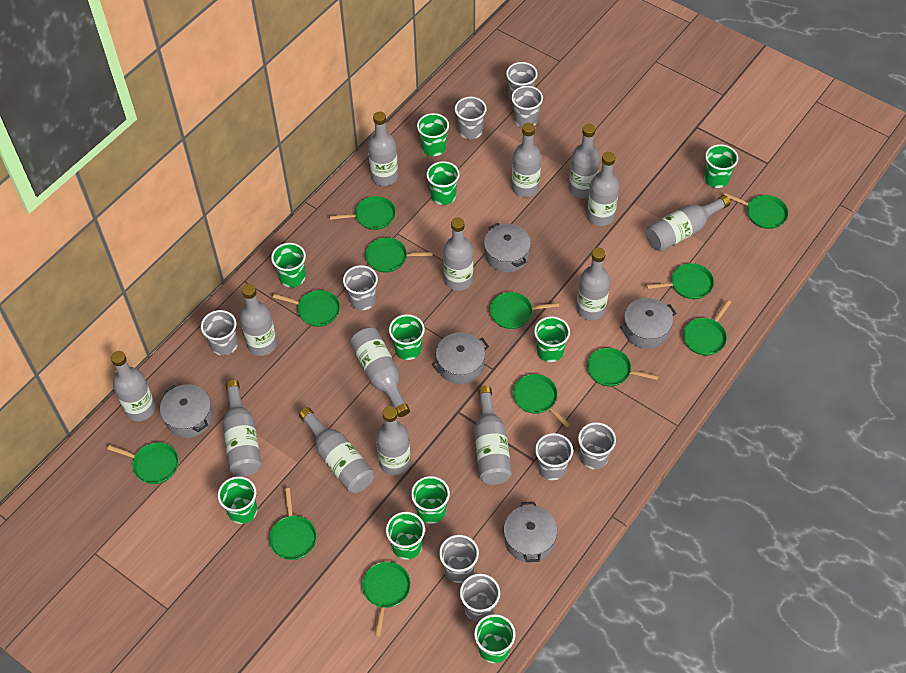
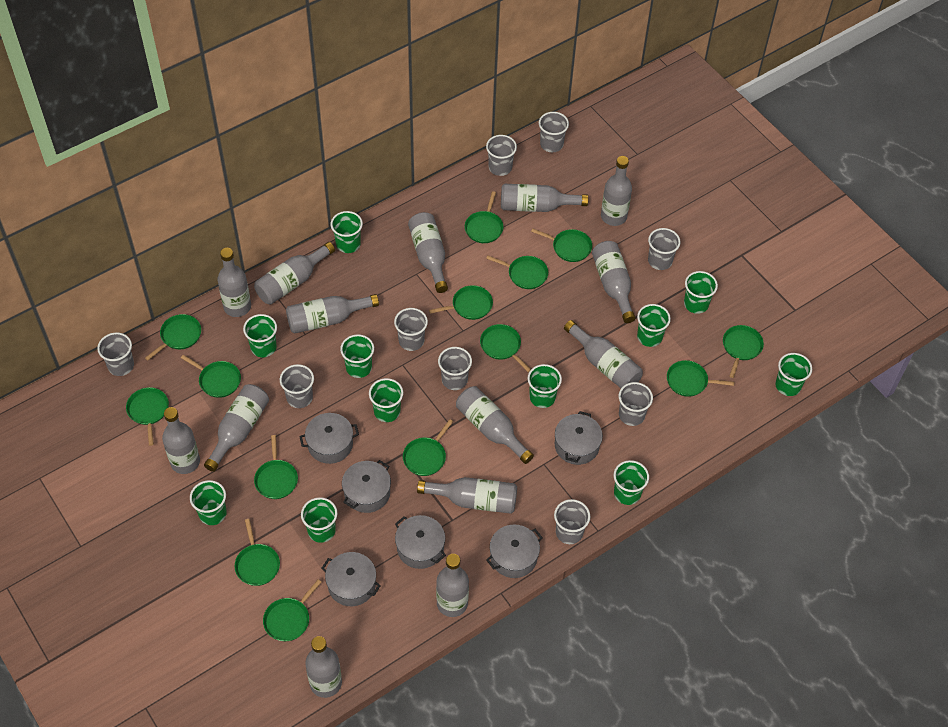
green cup: 10 -> 11
green pan: 12 -> 14
grey pot: 5 -> 6

